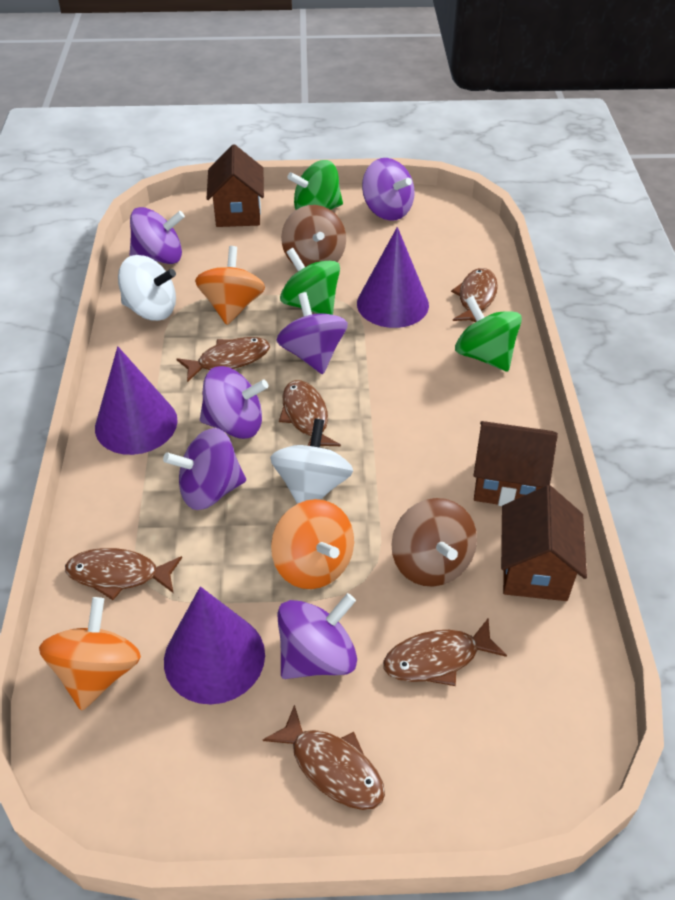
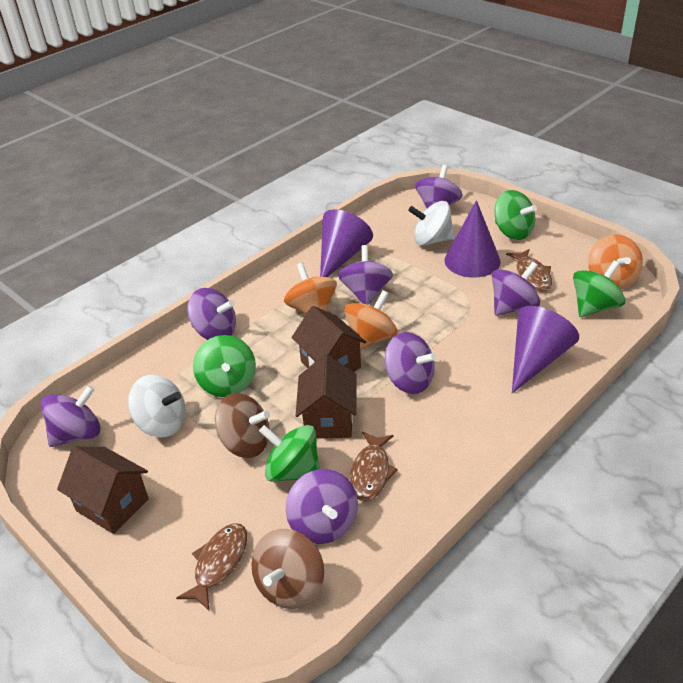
brown fish: 6 -> 3
green spinning top: 3 -> 4
purple spinning top: 6 -> 7

